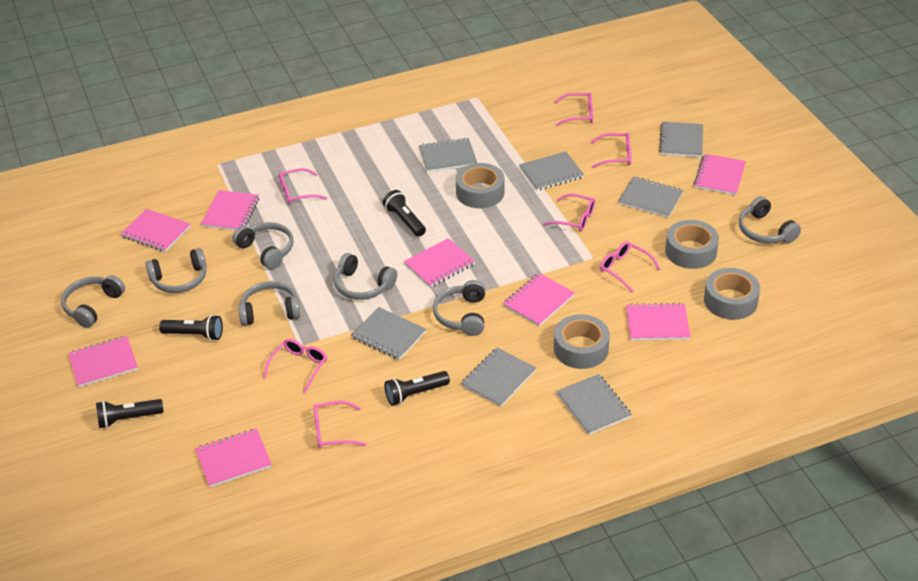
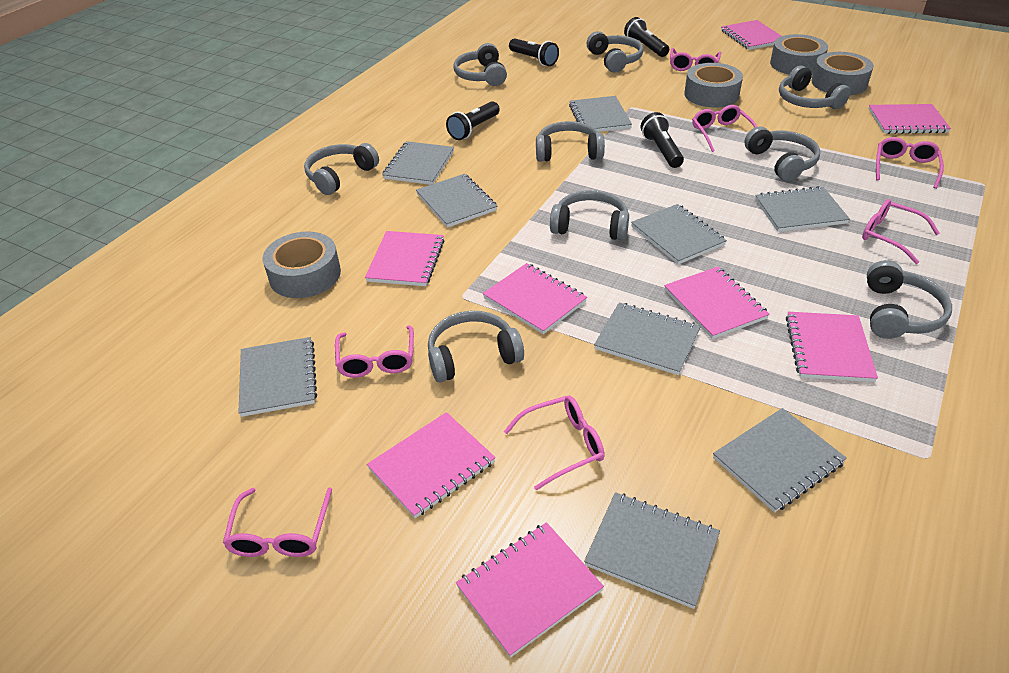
grey headphones: 7 -> 9
grey notebook: 7 -> 9

